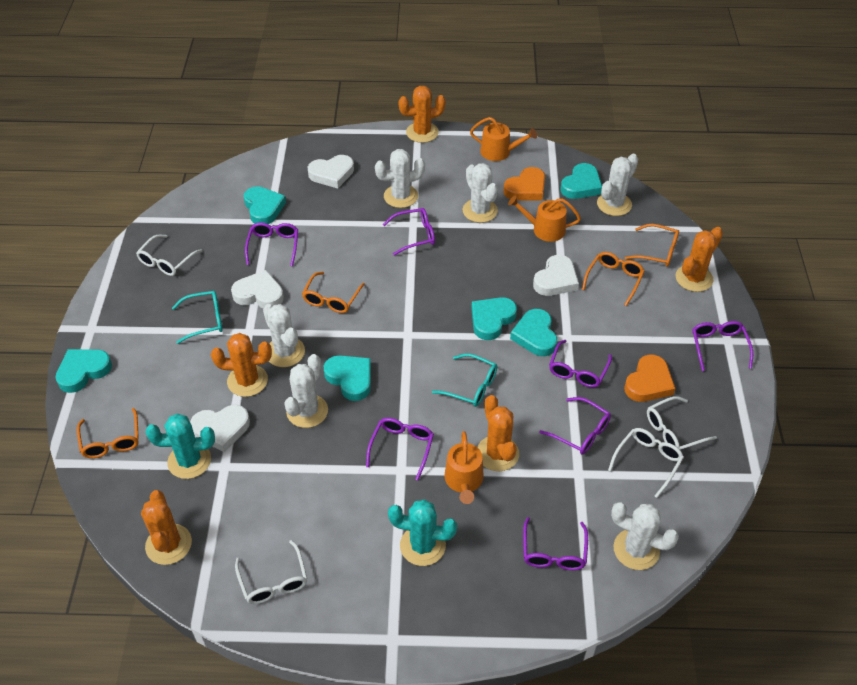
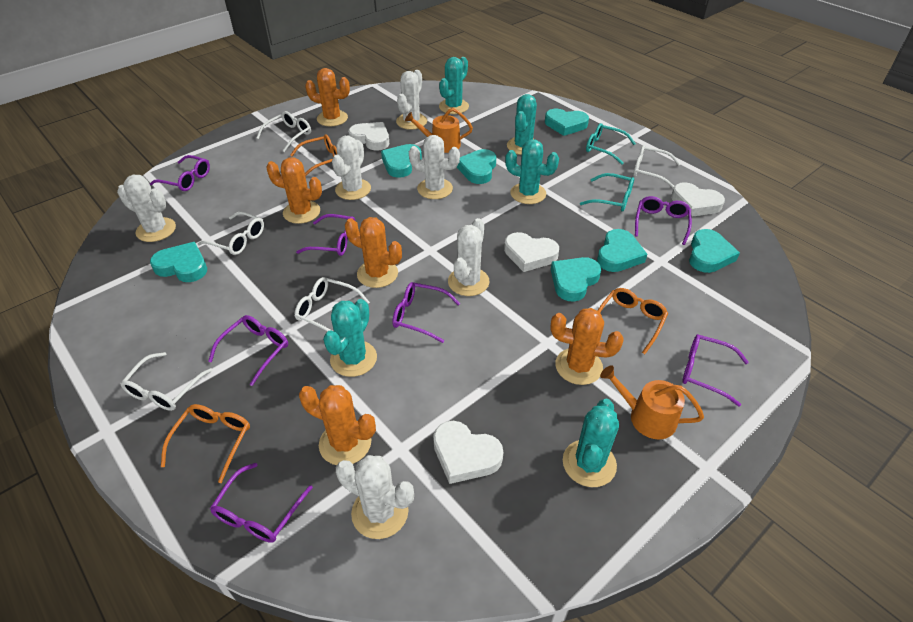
orange glasses: 4 -> 3
orange heart: 2 -> 0
orange watering can: 3 -> 2
turquoise cactus: 2 -> 5
turquoise heart: 6 -> 7
white glasses: 4 -> 5

